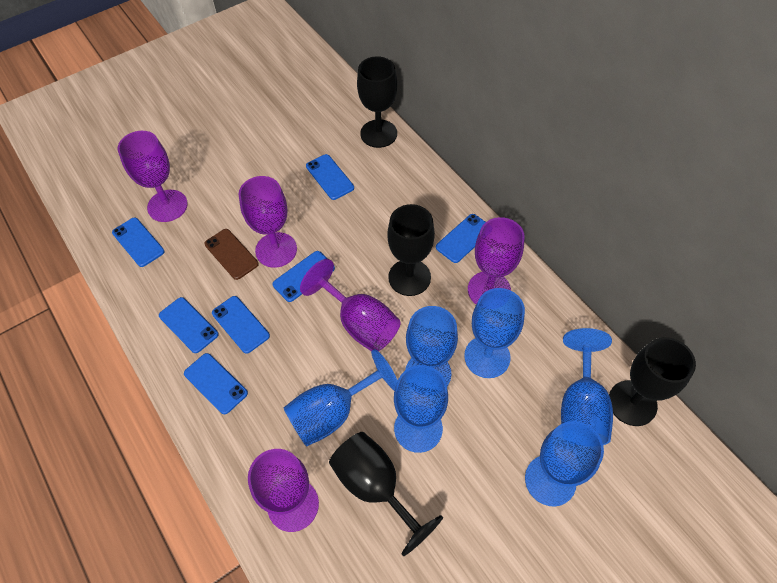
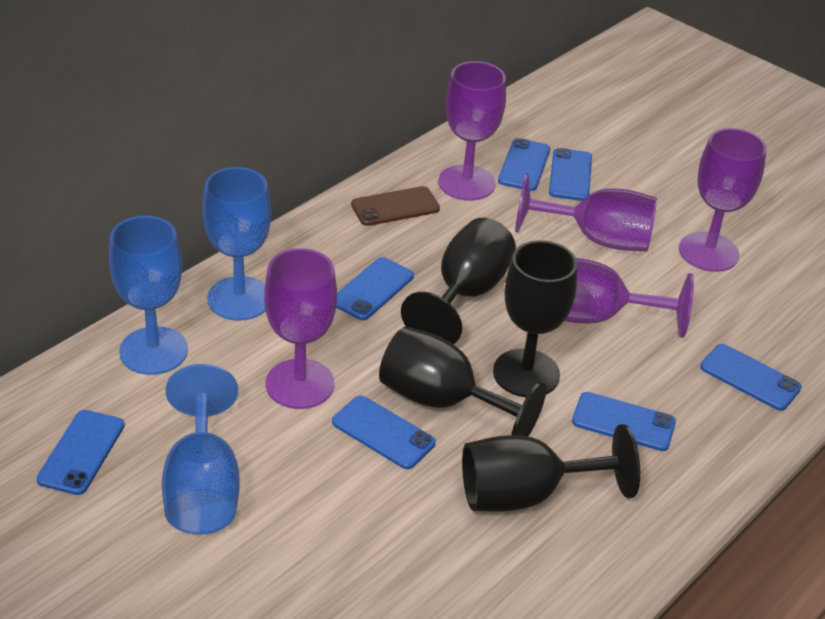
blue goblet: 6 -> 3

